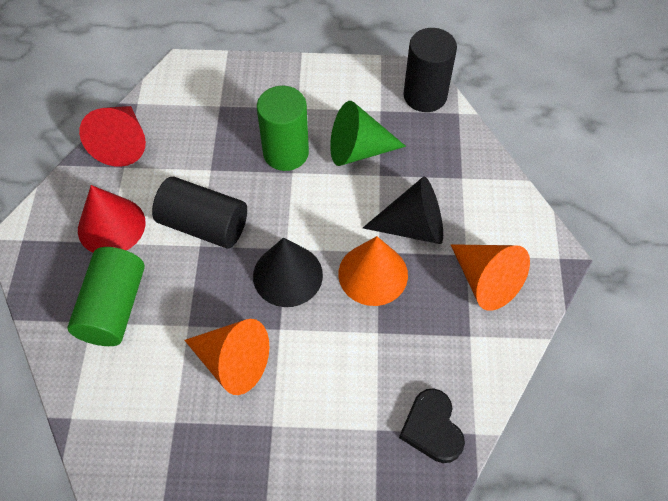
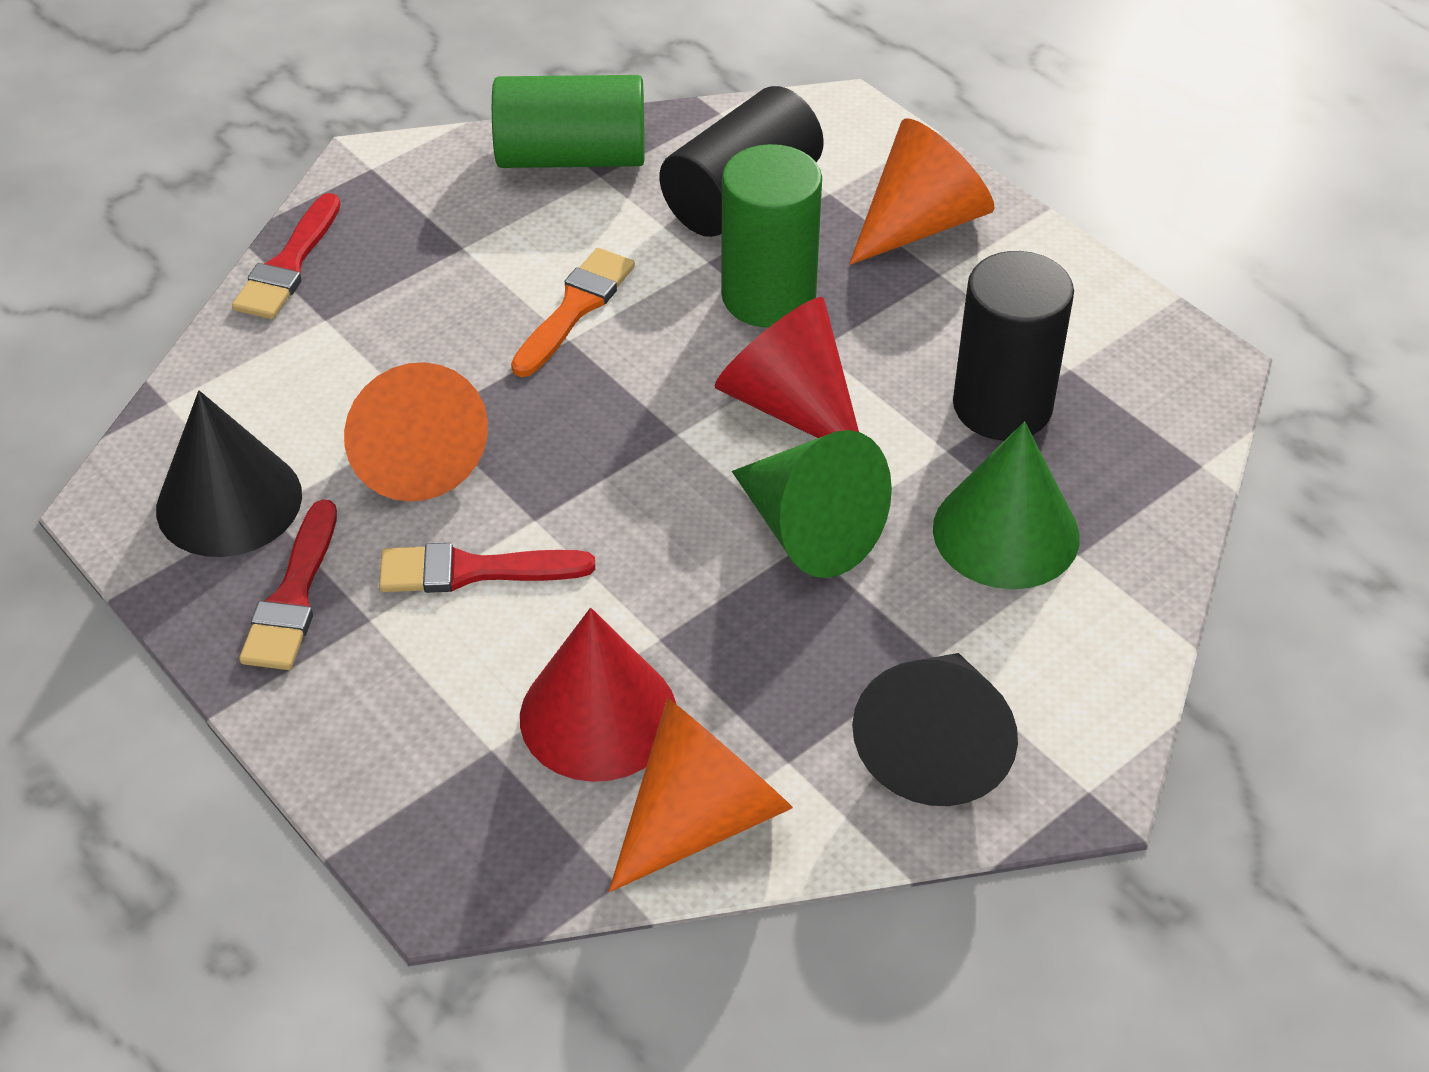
black heart: 1 -> 0
green cone: 1 -> 2
orange brush: 0 -> 1
red brush: 0 -> 3

